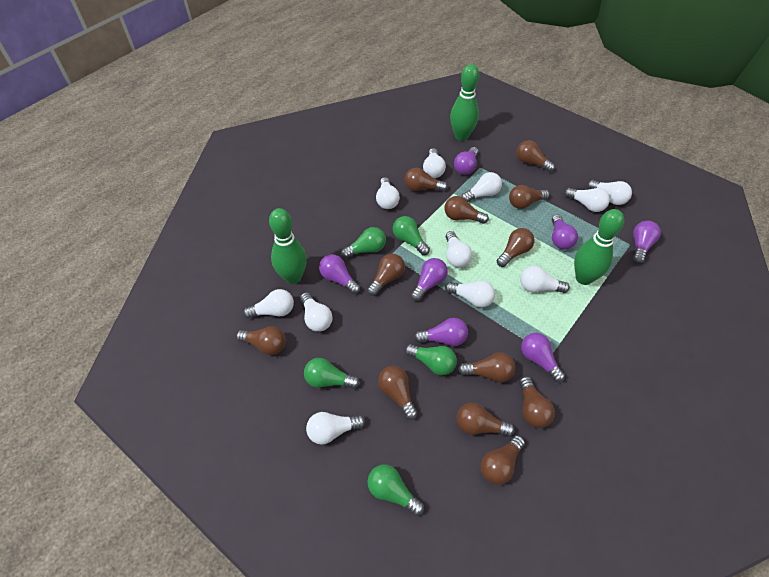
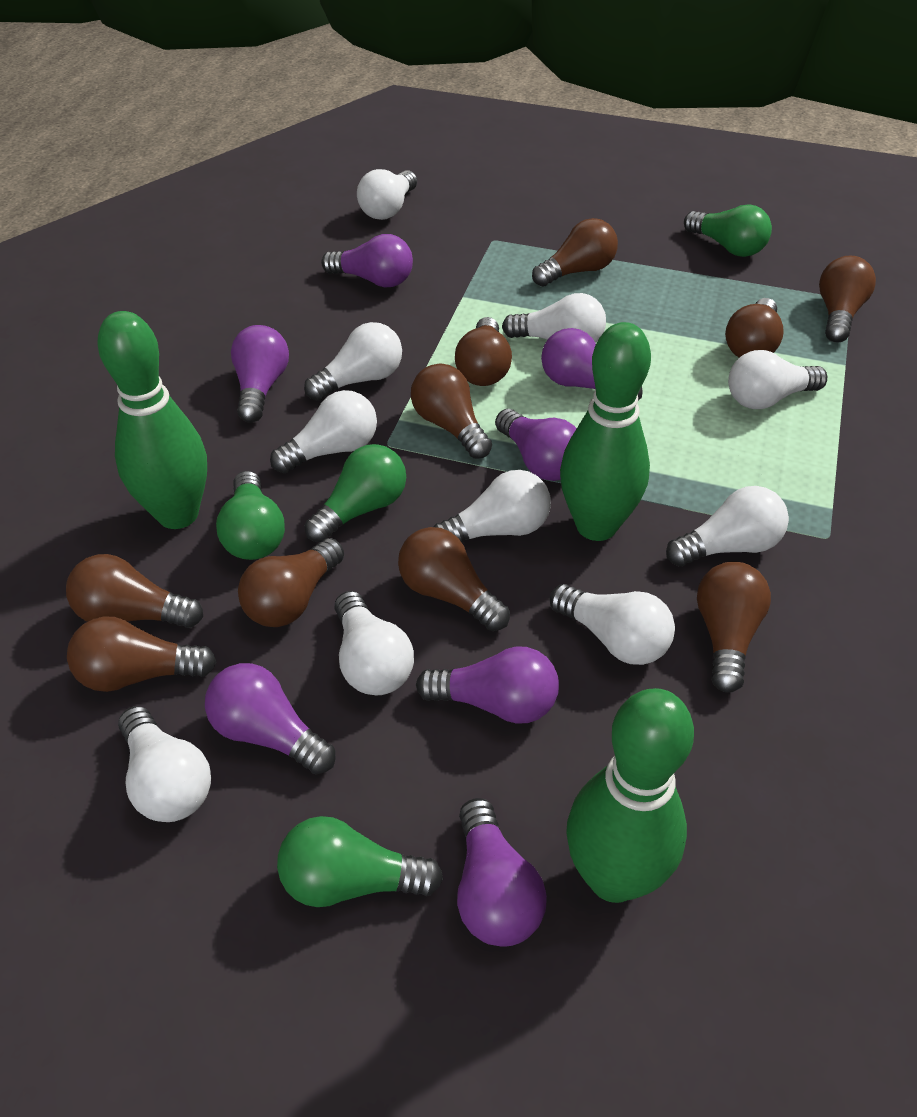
brown light bulb: 12 -> 10
green light bulb: 5 -> 4
white light bulb: 11 -> 10

